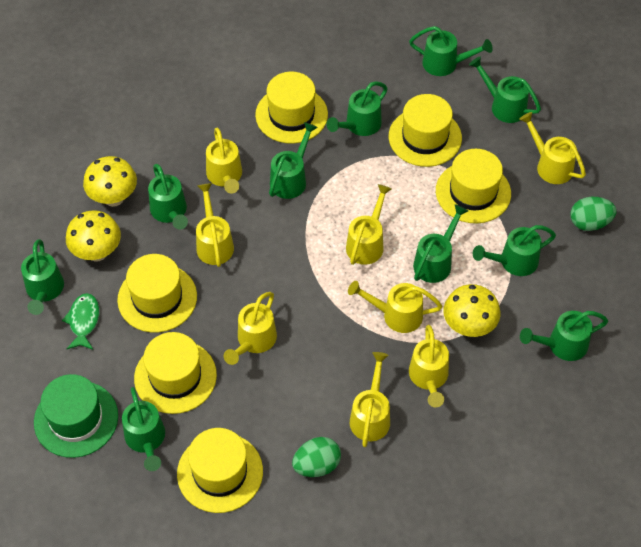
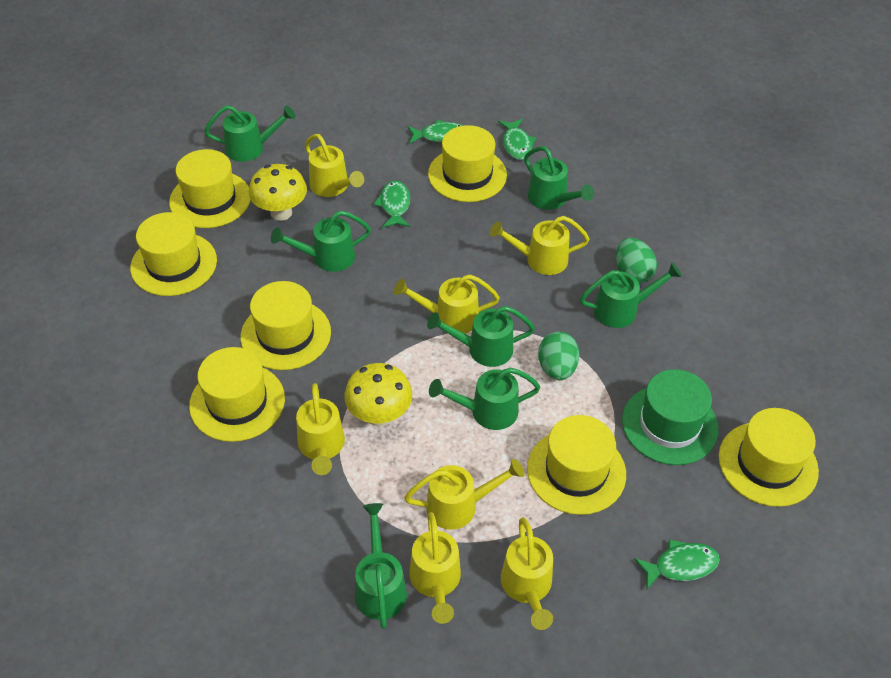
green fish: 1 -> 4
green watering can: 10 -> 7
yellow hat: 6 -> 7
yellow mushroom: 3 -> 2
yellow watering can: 8 -> 7

